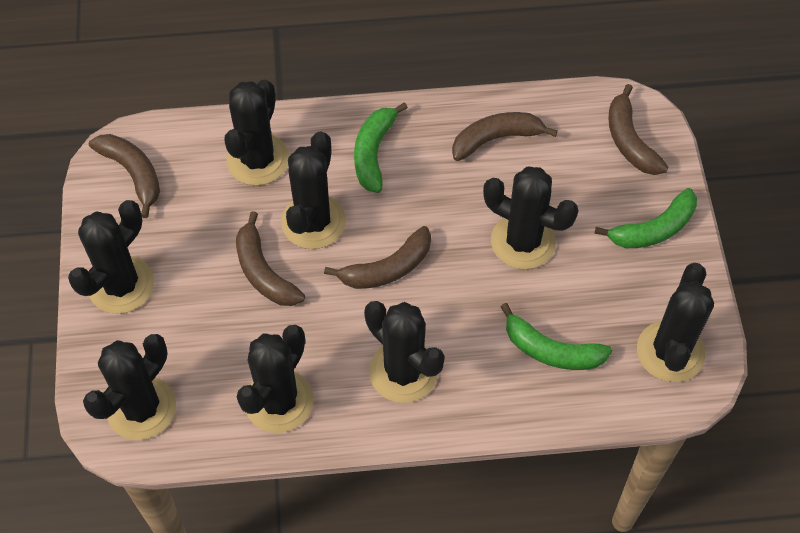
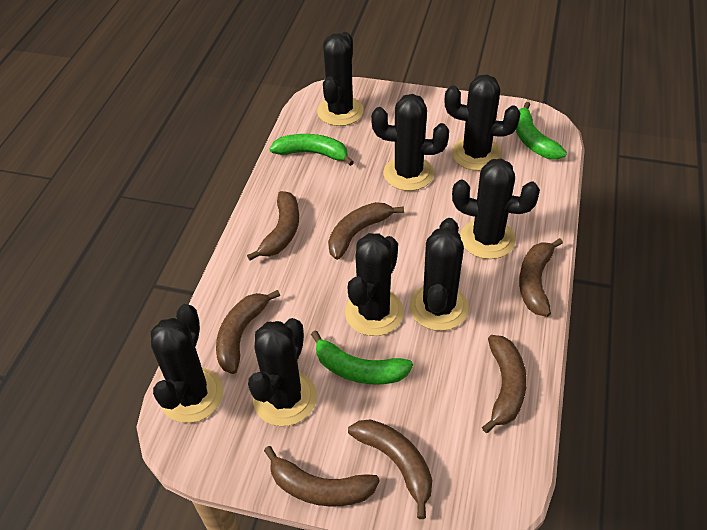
brown banana: 5 -> 7

